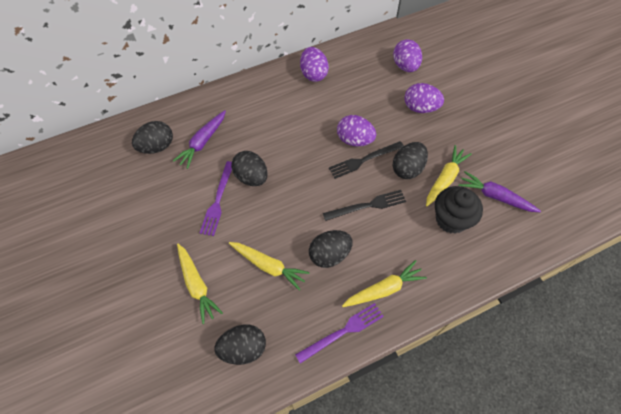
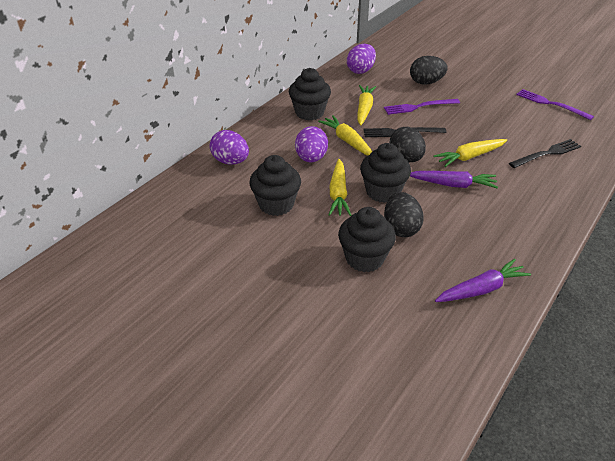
black cupcake: 1 -> 4
black egg: 5 -> 3
purple egg: 4 -> 3

